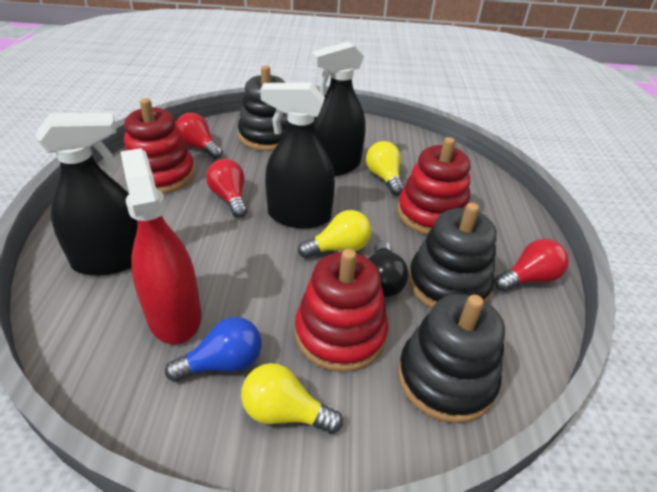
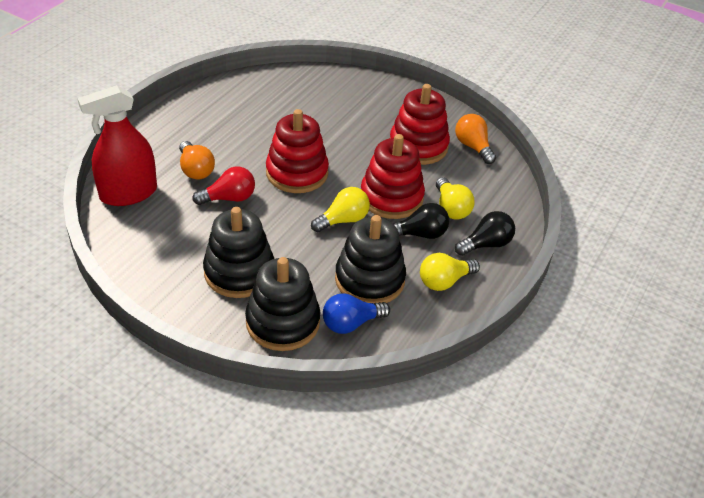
black light bulb: 1 -> 2
black spray bottle: 3 -> 0
orange light bulb: 0 -> 2
red light bulb: 3 -> 1

